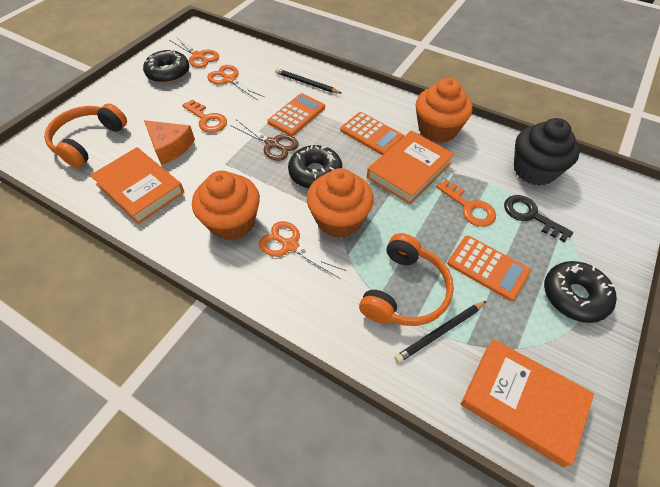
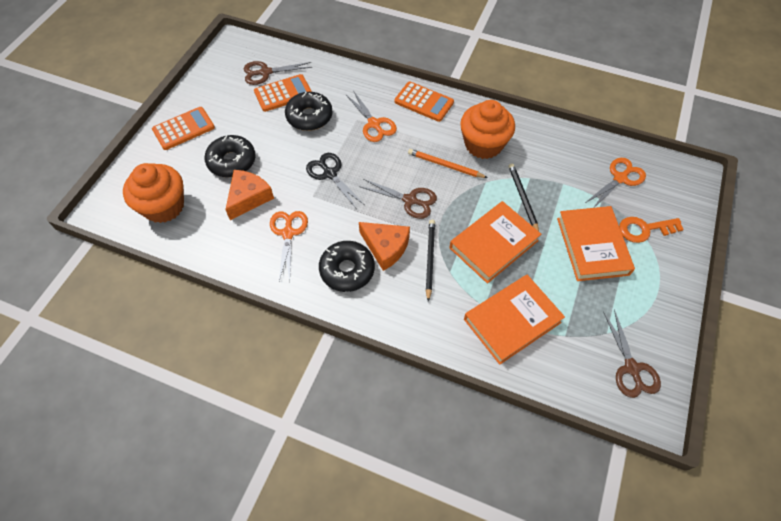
black cupcake: 1 -> 0
black key: 1 -> 0
black scissors: 0 -> 1
brown scissors: 1 -> 3
orange cheese: 1 -> 2
orange cupcake: 3 -> 2
orange headphones: 2 -> 0
orange key: 2 -> 1
orange pencil: 0 -> 1

